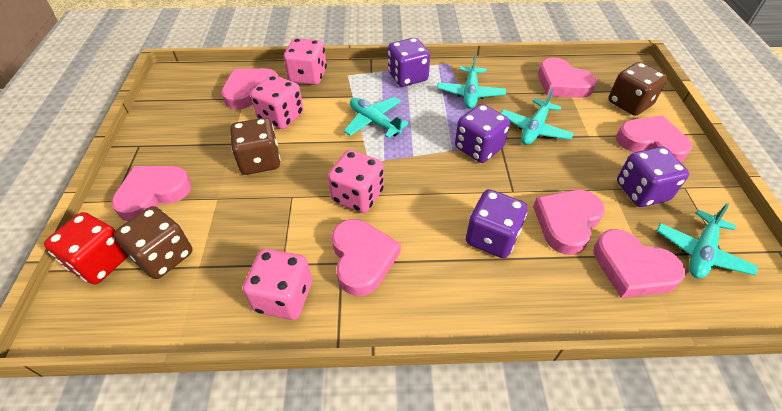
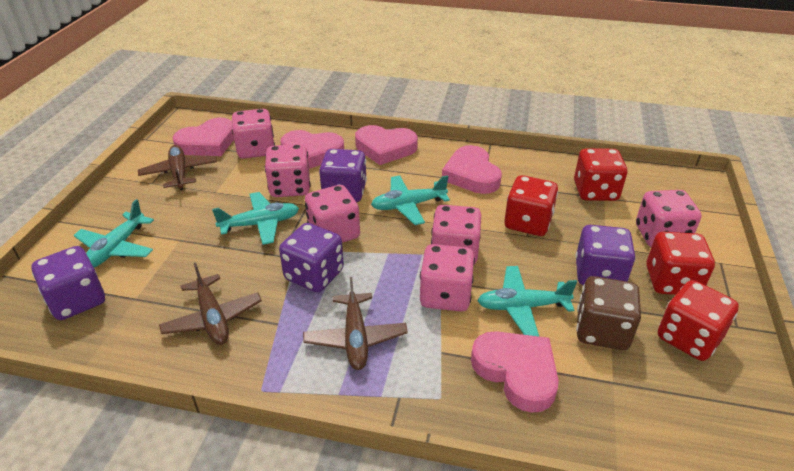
brown dice: 3 -> 1
brown plane: 0 -> 3
pink dice: 4 -> 6
pink heart: 7 -> 5
red dice: 1 -> 4

